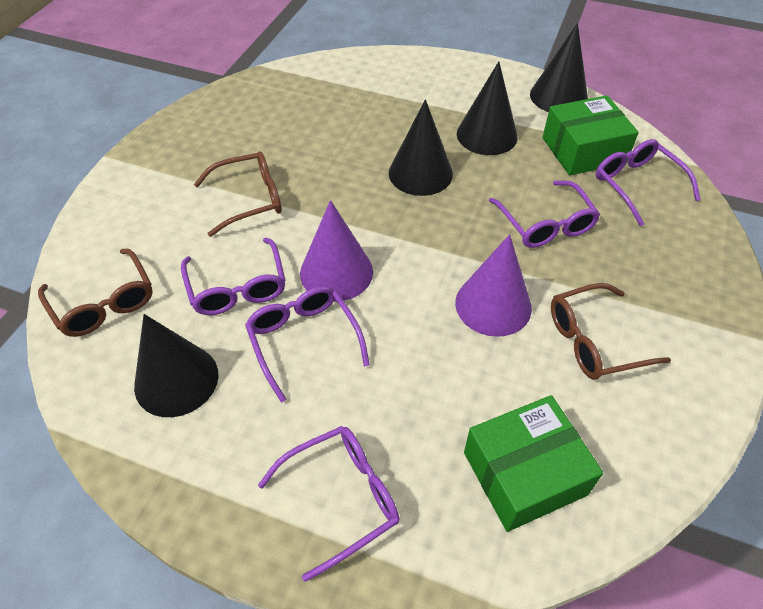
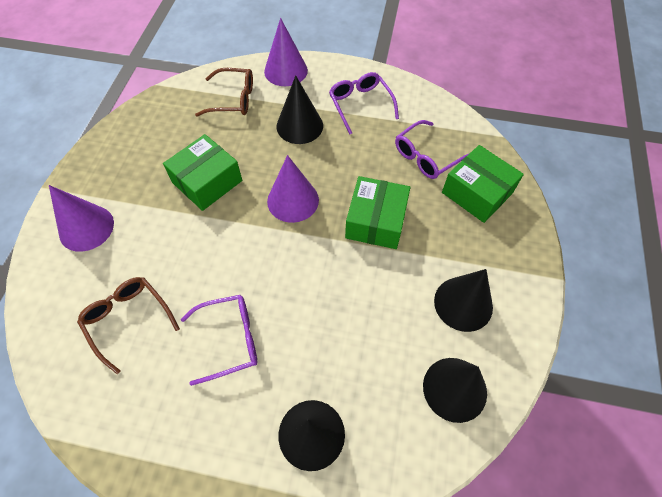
brown glasses: 3 -> 2
green box: 2 -> 3
purple cone: 2 -> 3
purple glasses: 5 -> 3

